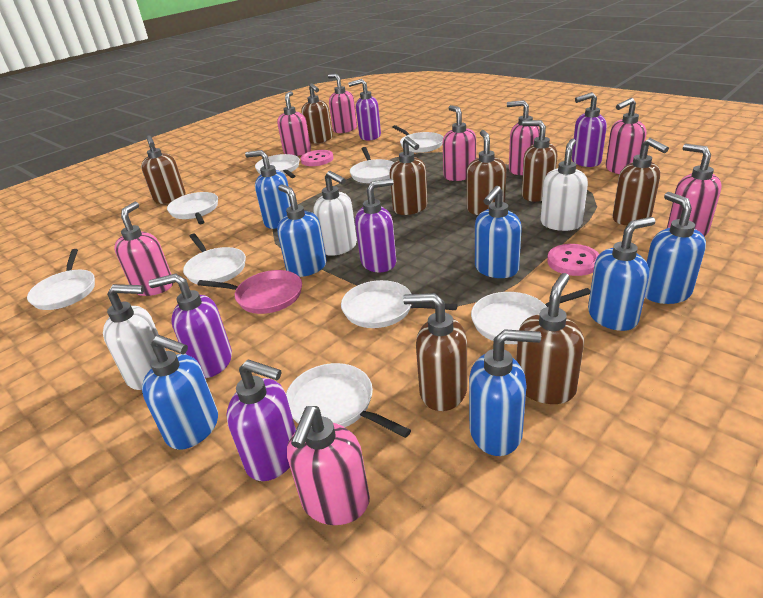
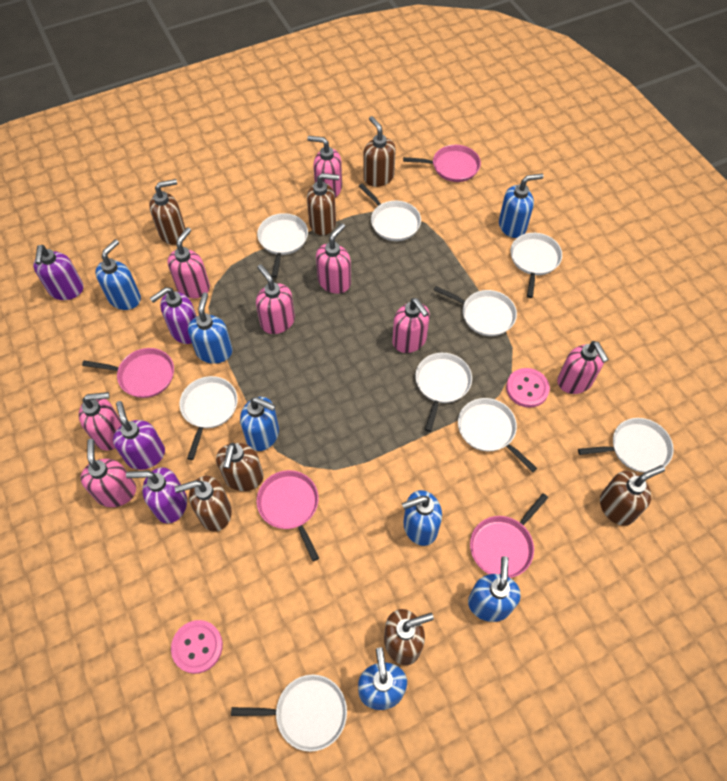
brown soap dispenser: 8 -> 7
pink pan: 1 -> 4
purple soap dispenser: 5 -> 4
white soap dispenser: 3 -> 0

